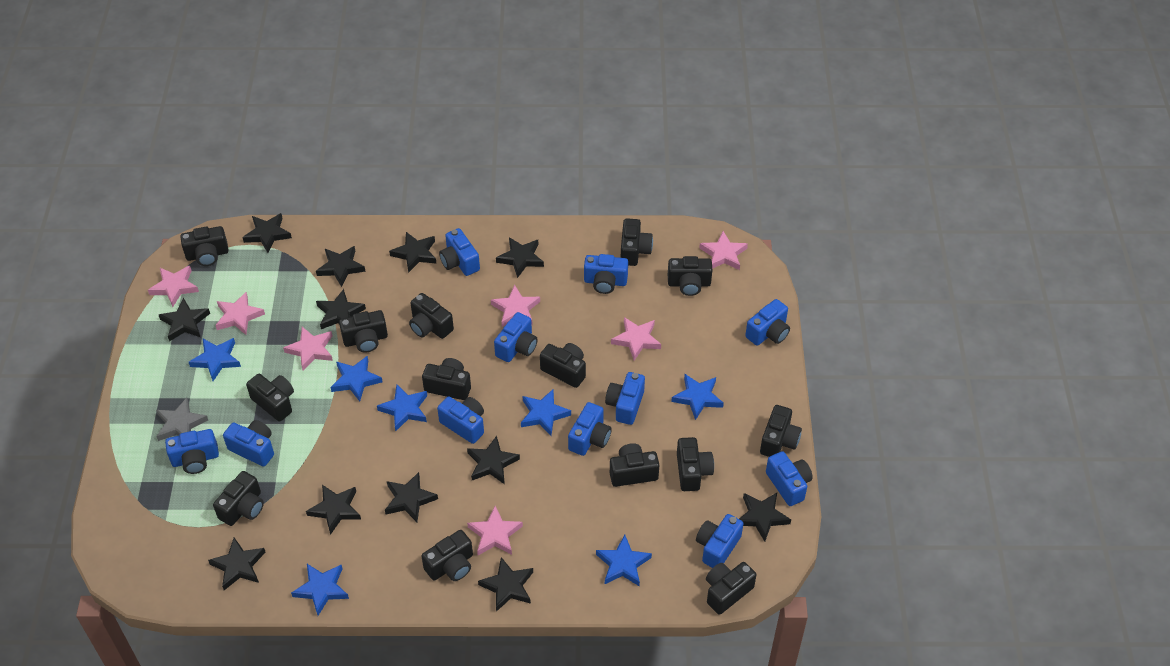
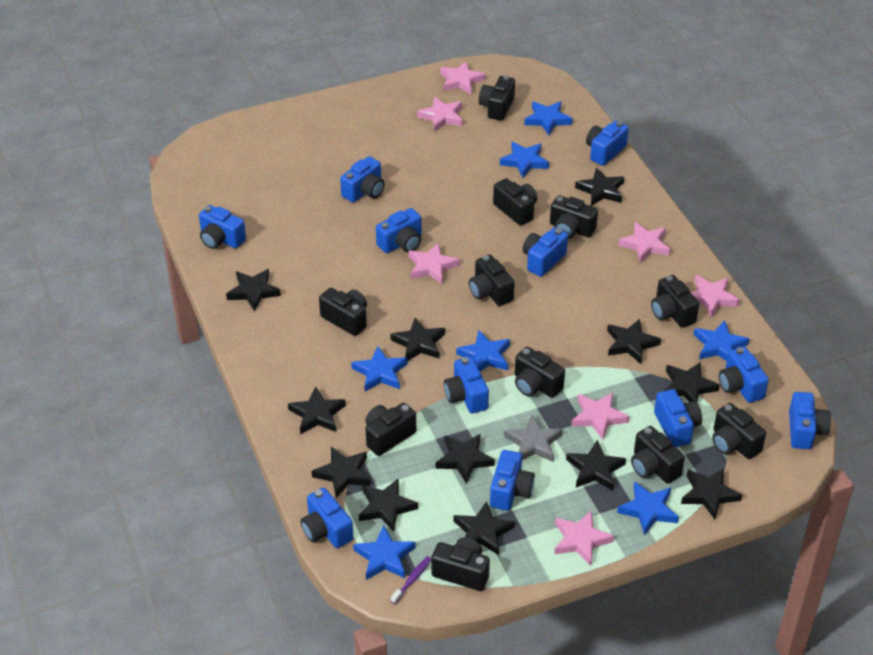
black camera: 14 -> 11
purple toothbrush: 0 -> 1

